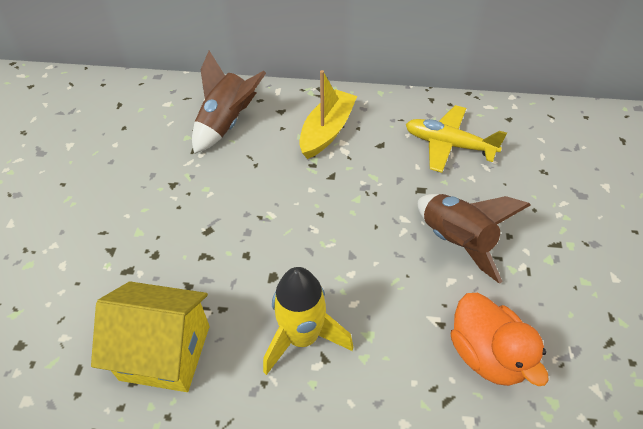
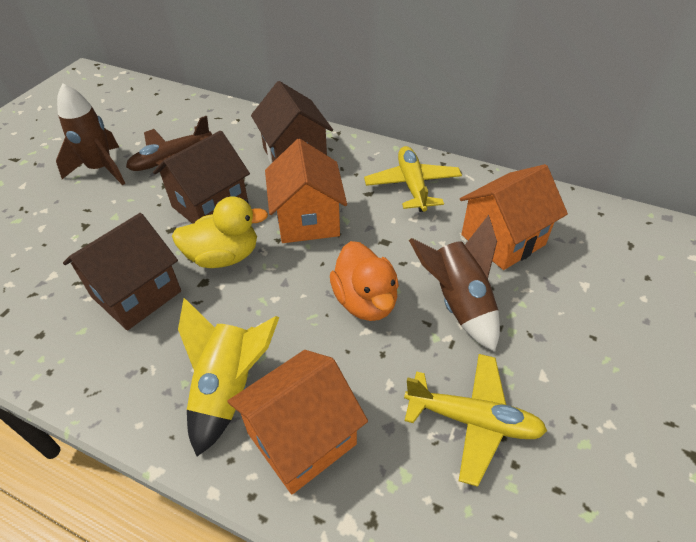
brown house: 0 -> 3
brown plane: 0 -> 1
orange house: 0 -> 3
yellow boat: 1 -> 0
yellow duck: 0 -> 1
yellow house: 1 -> 0
yellow plane: 1 -> 2

